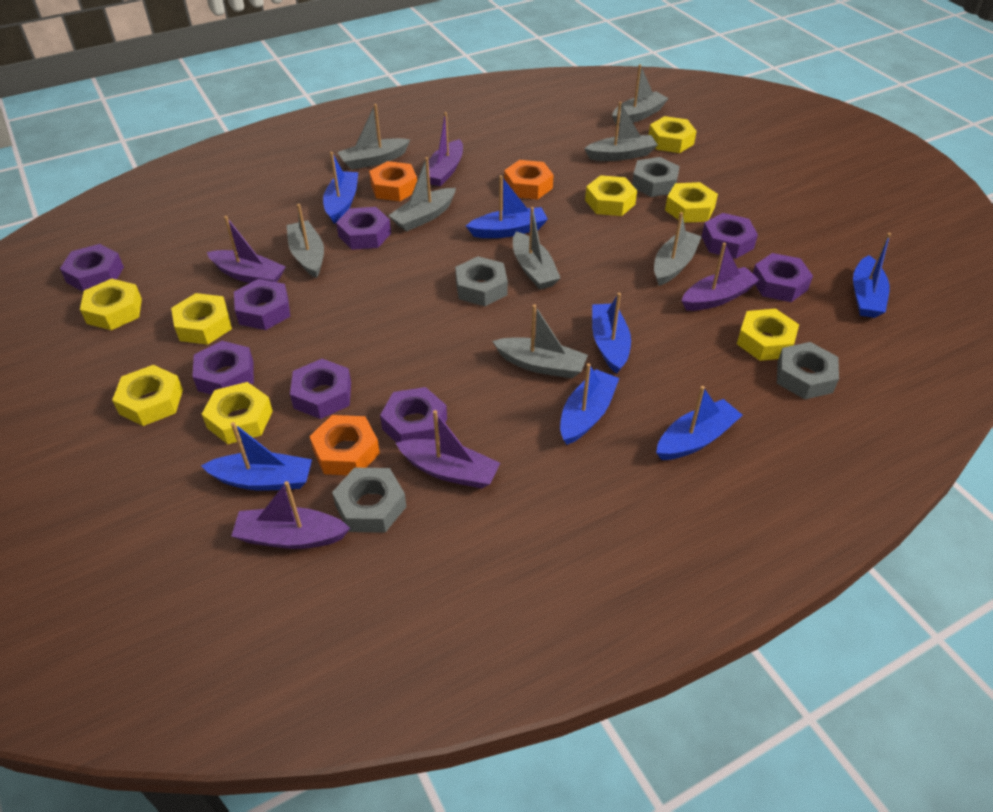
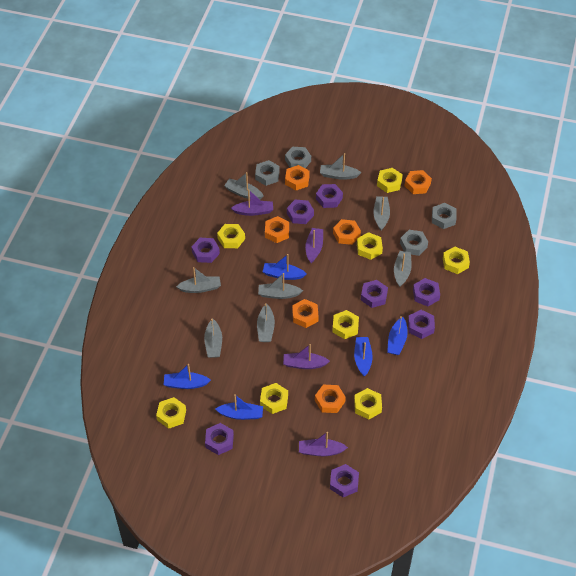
blue boat: 7 -> 5
orange nut: 3 -> 6
purple boat: 5 -> 4

